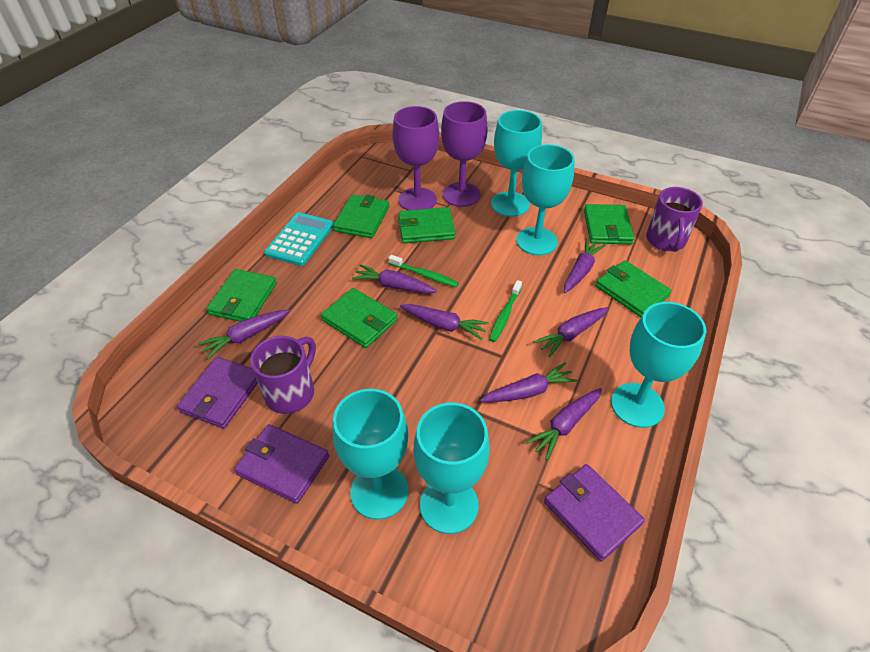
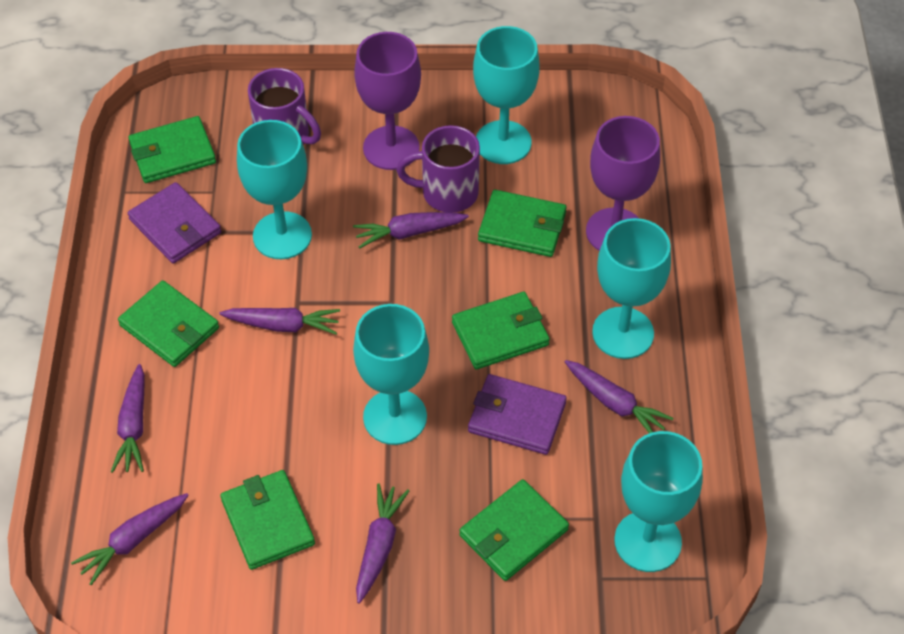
green toothbrush: 2 -> 0
purple carrot: 7 -> 6
purple wallet: 3 -> 2
turquoise calculator: 1 -> 0

